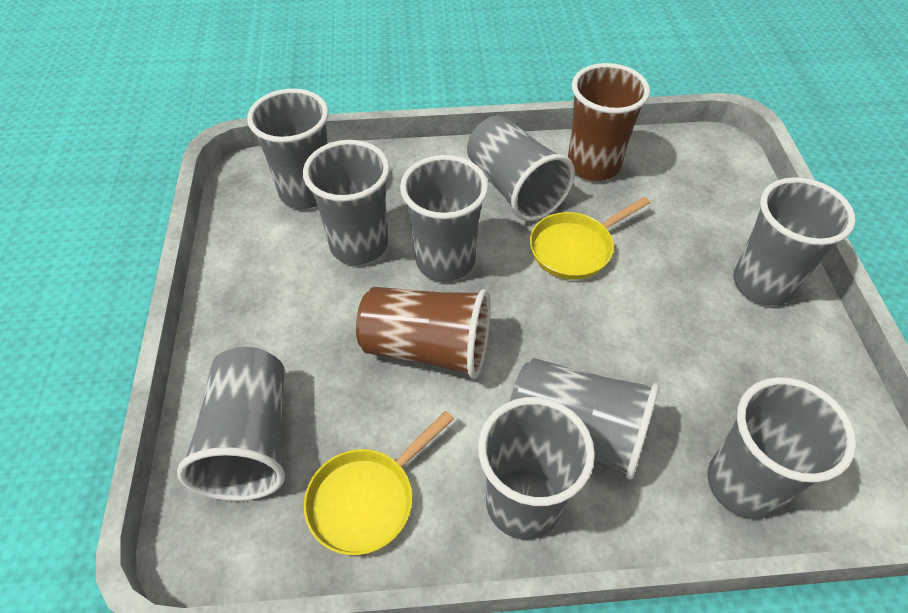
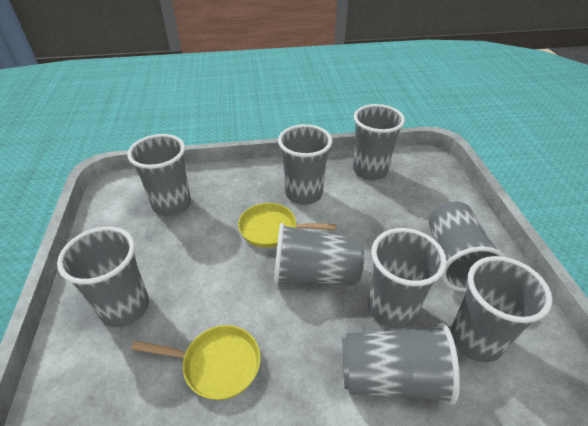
brown cup: 2 -> 0

